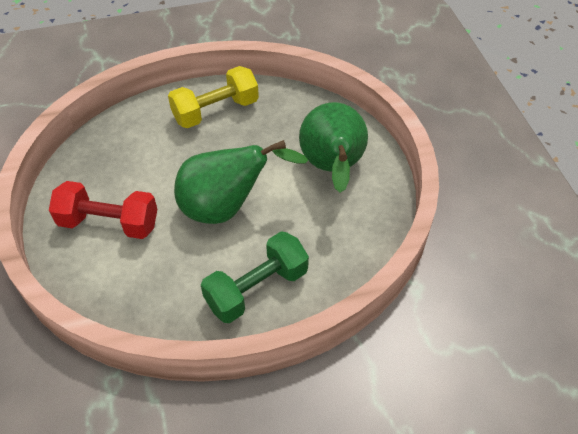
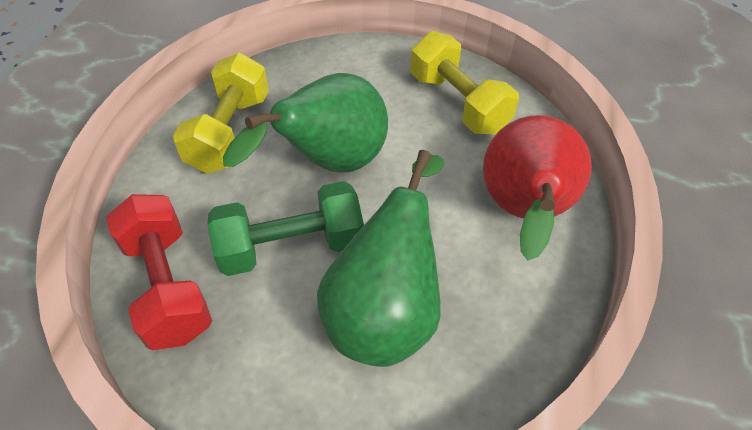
red pear: 0 -> 1
yellow dumbbell: 1 -> 2

